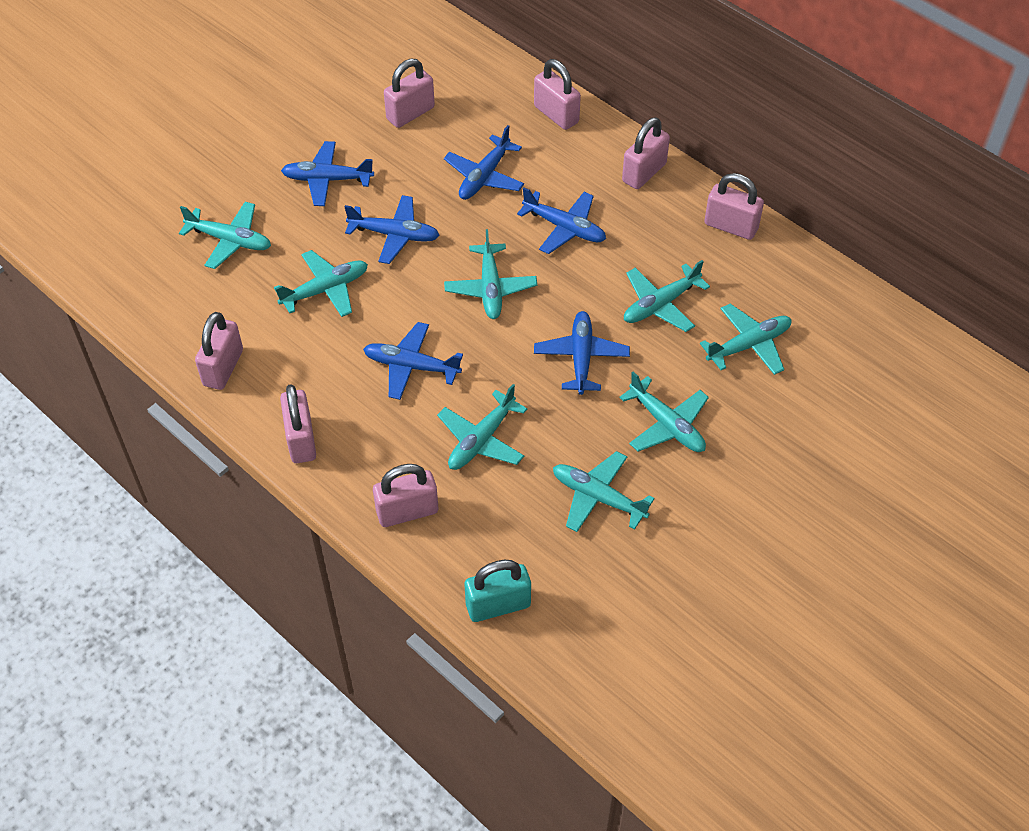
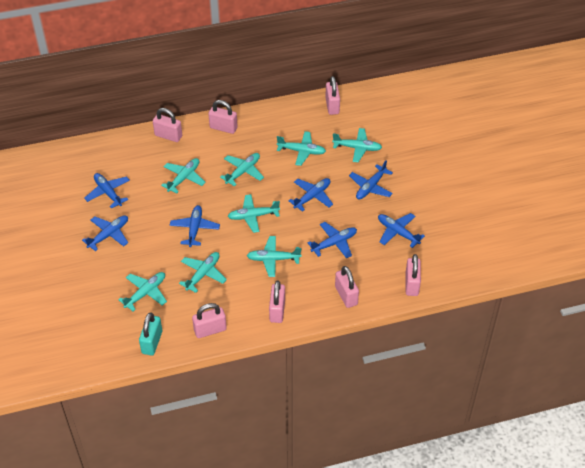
blue plane: 6 -> 7

